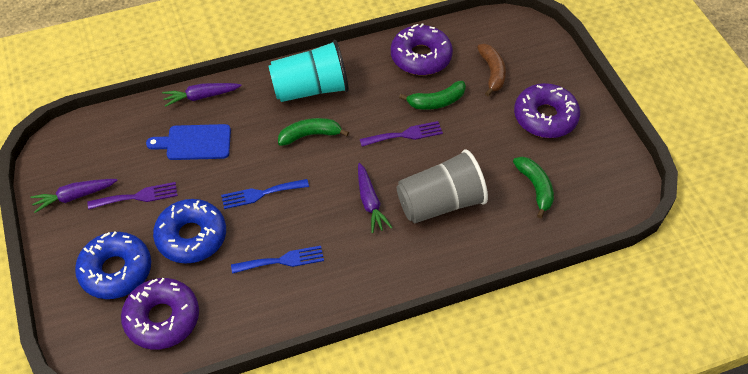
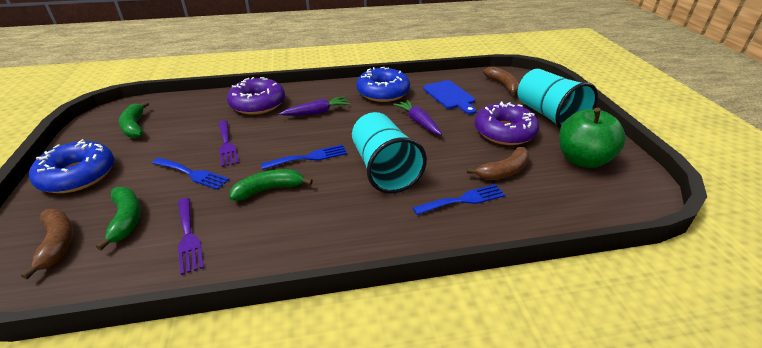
blue fork: 2 -> 3
brown banana: 1 -> 3
green apple: 0 -> 1
grey cup: 1 -> 0
purple carrot: 3 -> 2
purple donut: 3 -> 2
turquoise cup: 1 -> 2

